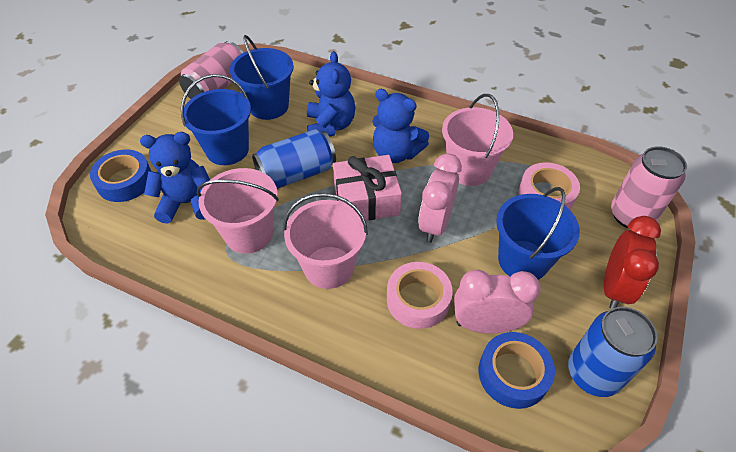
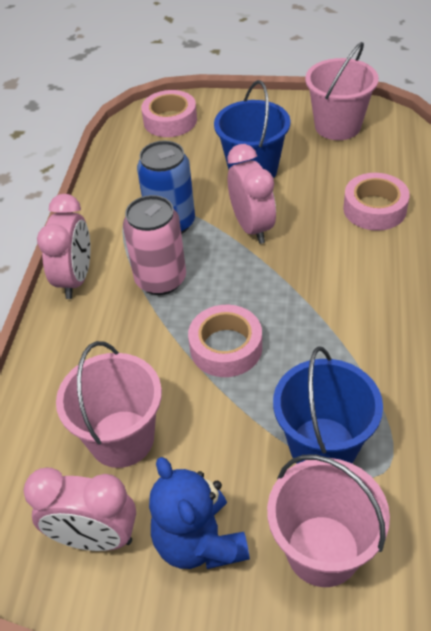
blue bucket: 3 -> 2
blue can: 2 -> 1
blue tape: 2 -> 0
blue teddy bear: 3 -> 1
pink can: 2 -> 1
pink clock: 2 -> 3
pink gift: 1 -> 0
pink tape: 2 -> 3
red clock: 1 -> 0

